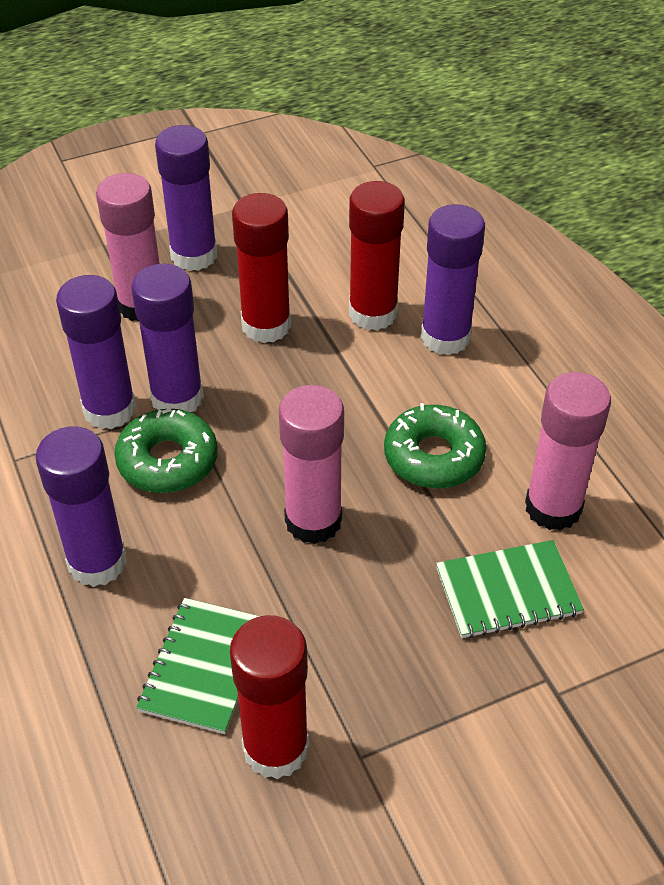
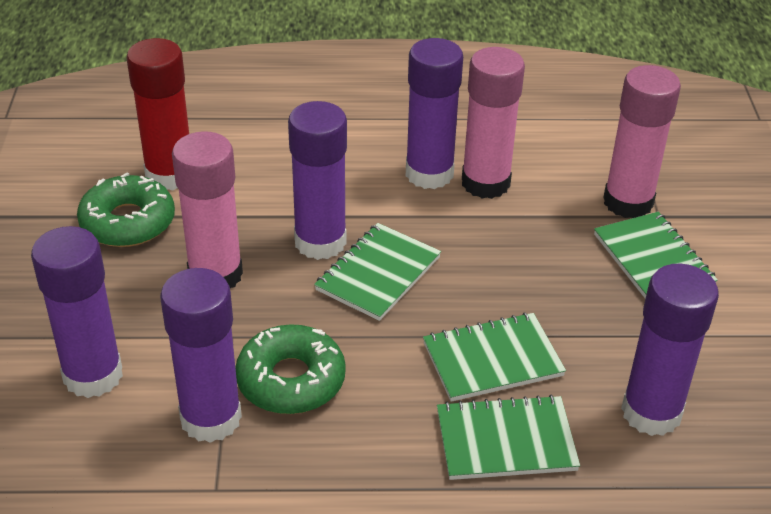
green notebook: 2 -> 4
red glue stick: 3 -> 1

